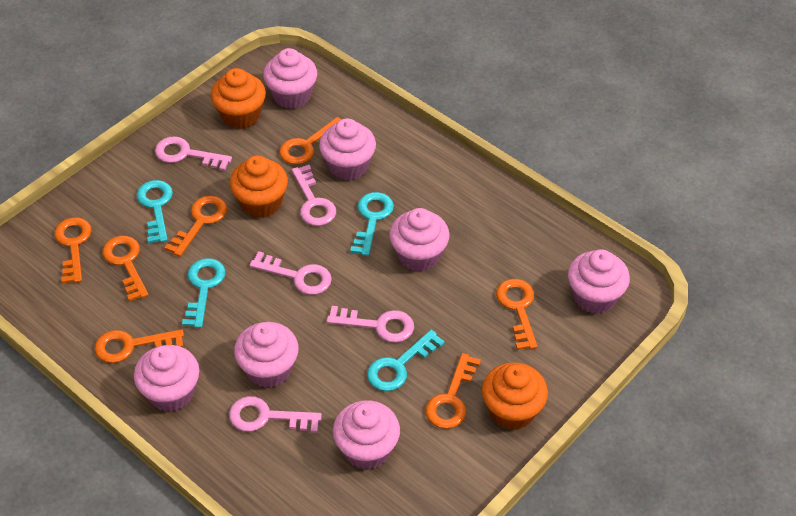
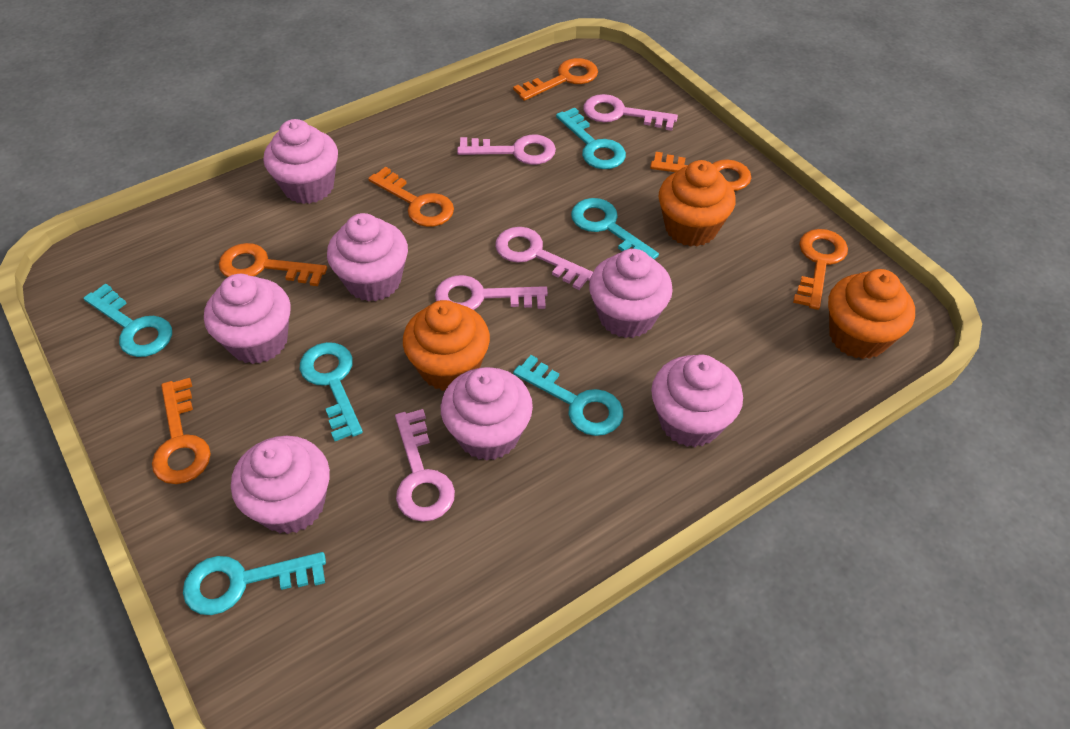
orange key: 7 -> 6
turquoise key: 4 -> 6

